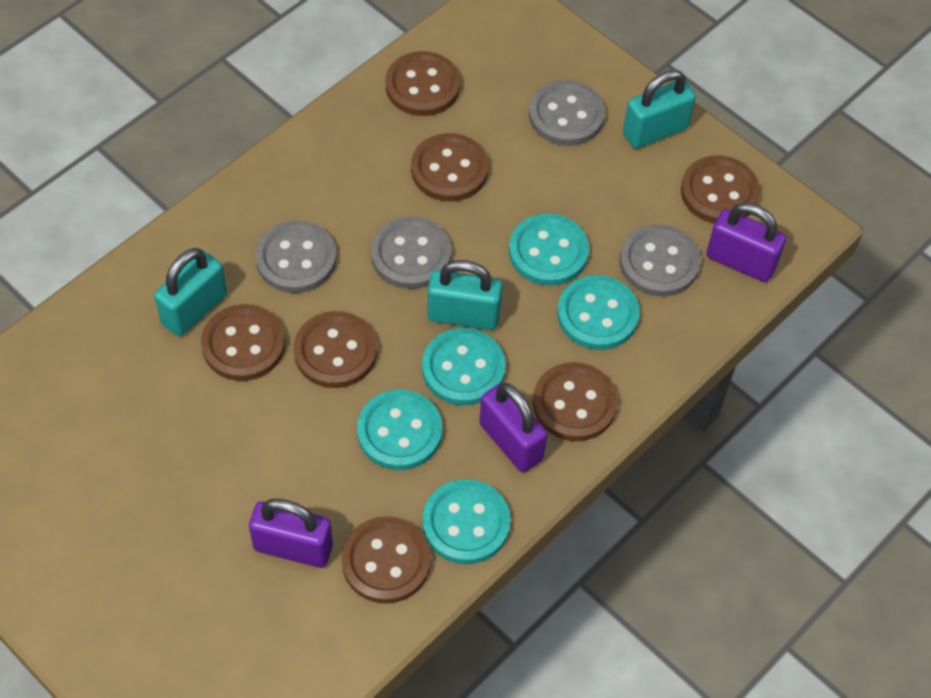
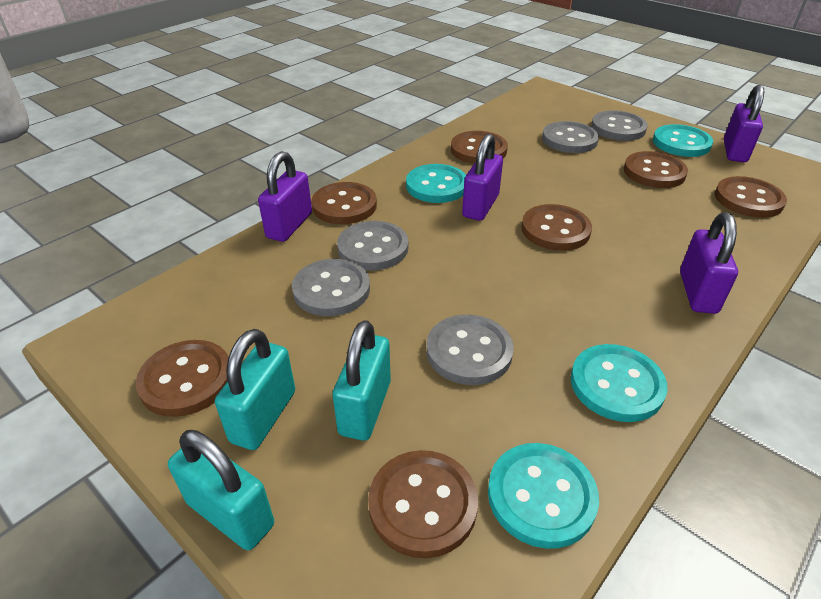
grey button: 4 -> 5
purple padlock: 3 -> 4
turquoise button: 5 -> 4

